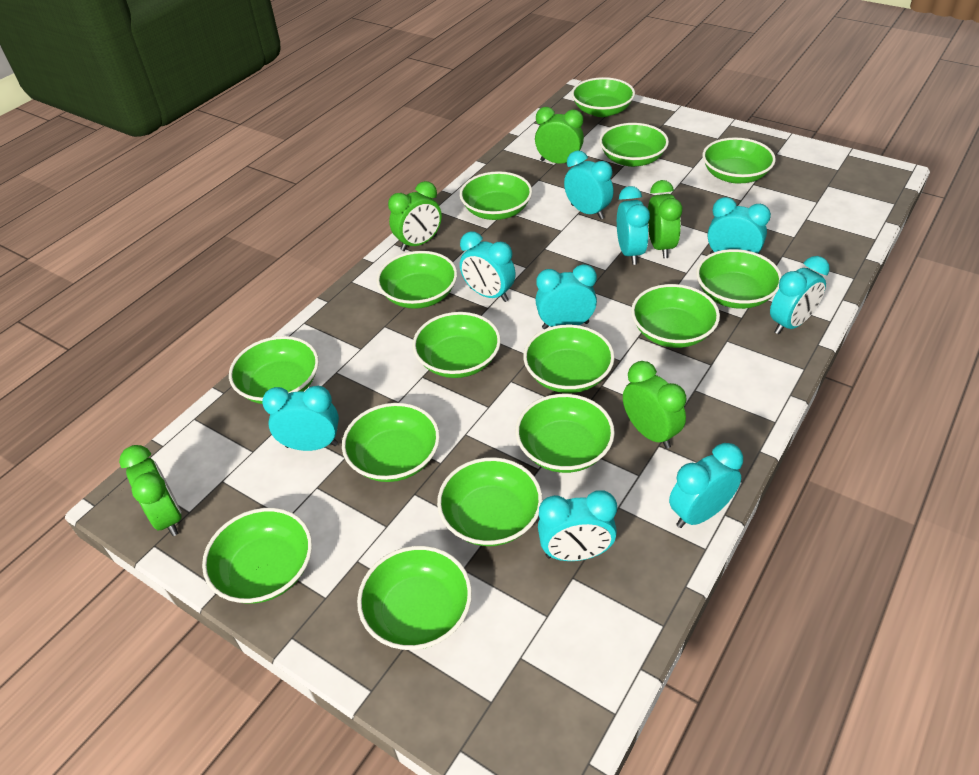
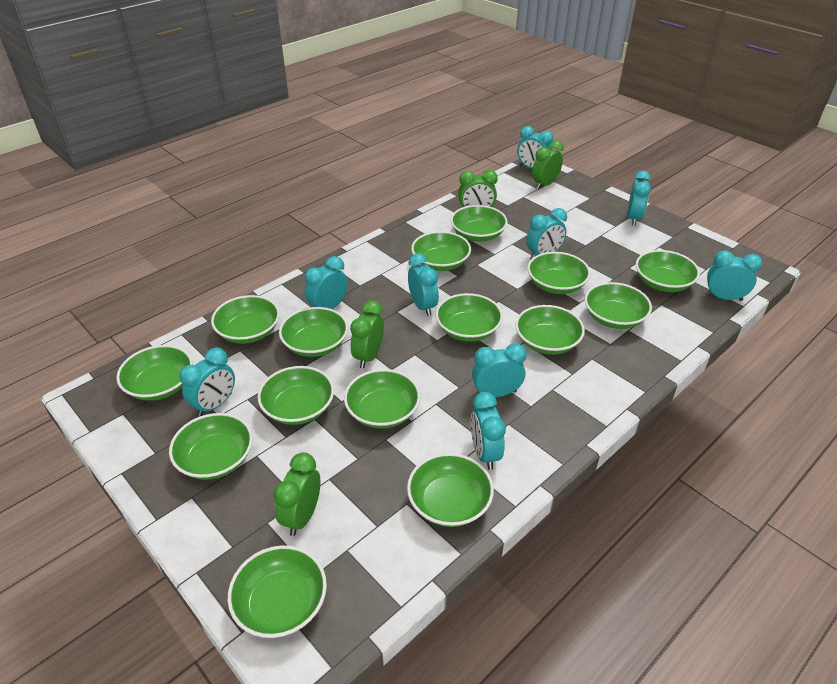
green clock: 5 -> 4

